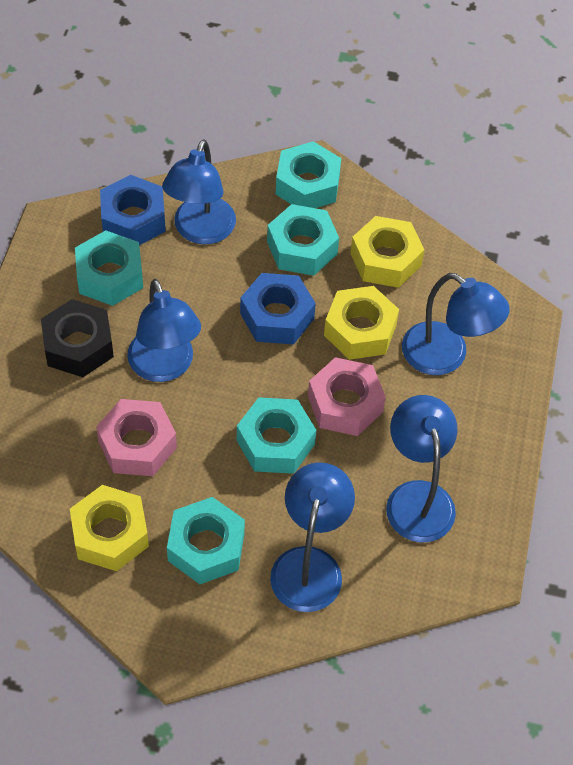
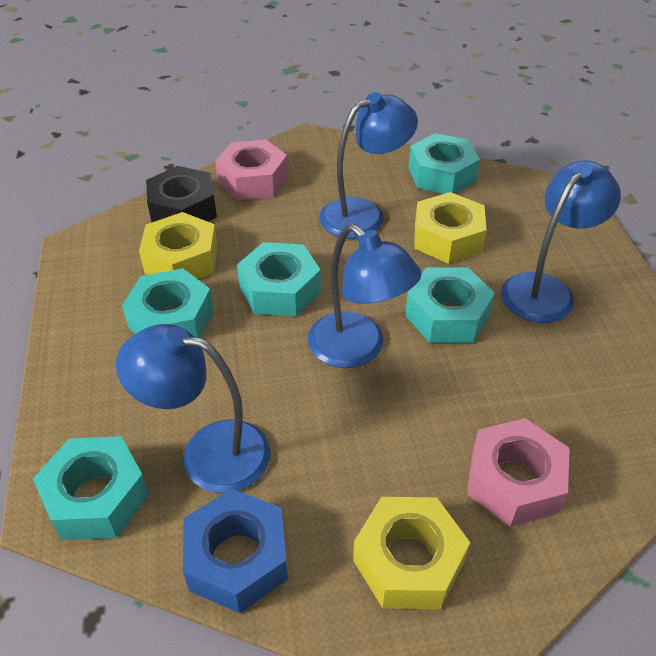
blue lamp: 5 -> 4
blue nut: 2 -> 1

